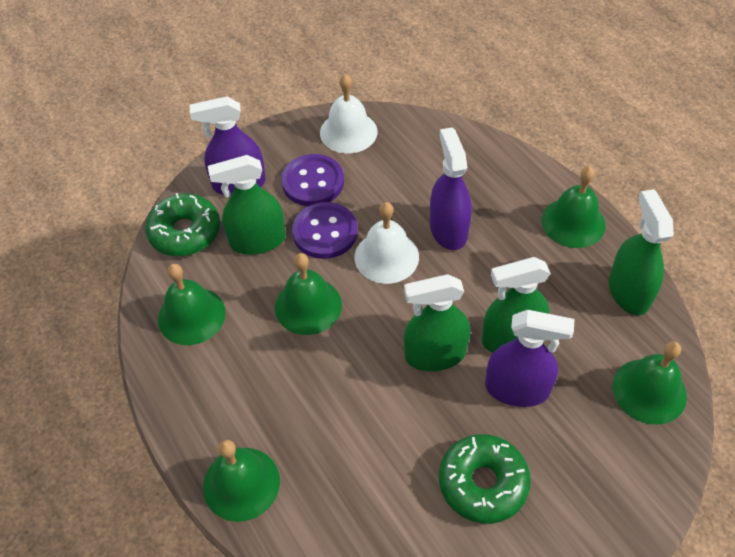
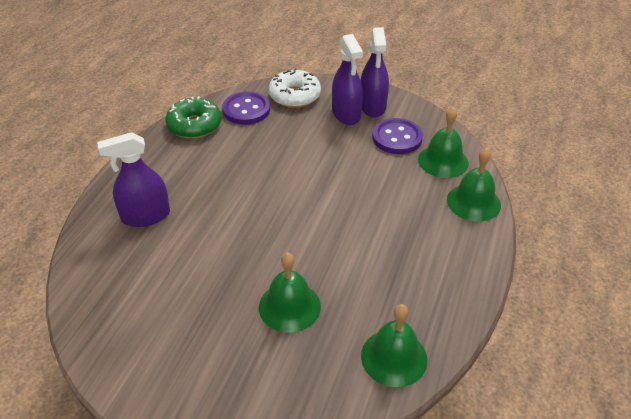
green bell: 5 -> 4
green donut: 2 -> 1
green spray bottle: 4 -> 0
white bell: 2 -> 0
white donut: 0 -> 1

